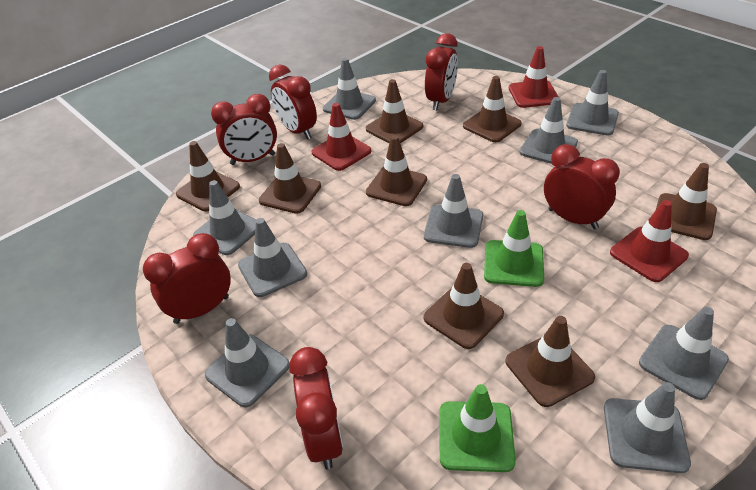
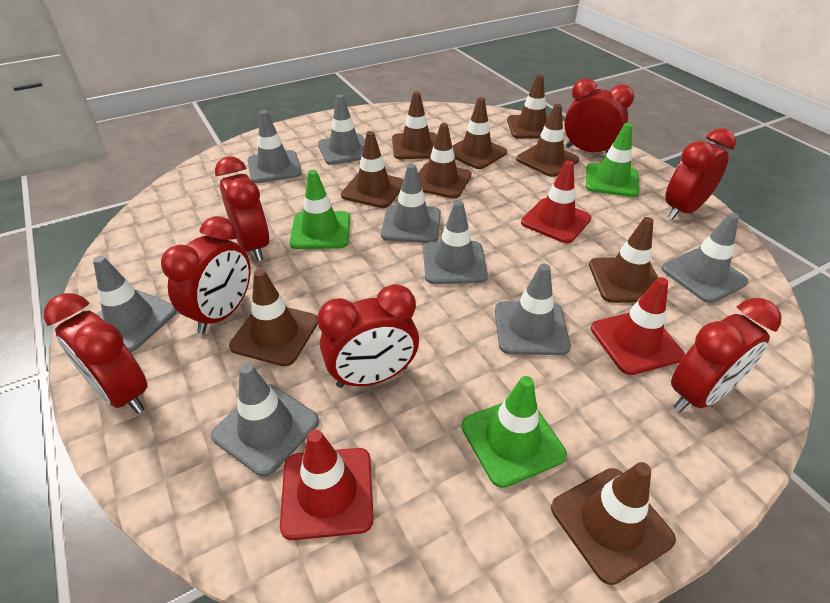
brown traffic cone: 8 -> 9
green traffic cone: 2 -> 3
grey traffic cone: 9 -> 8
red clock: 6 -> 7

